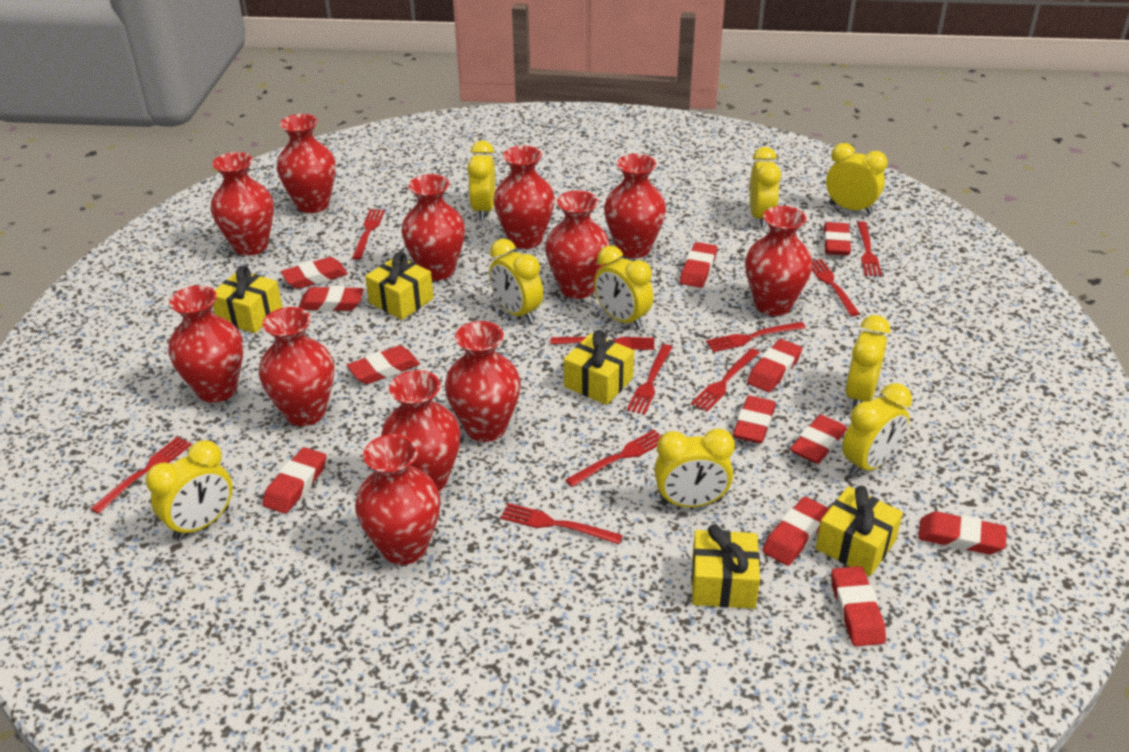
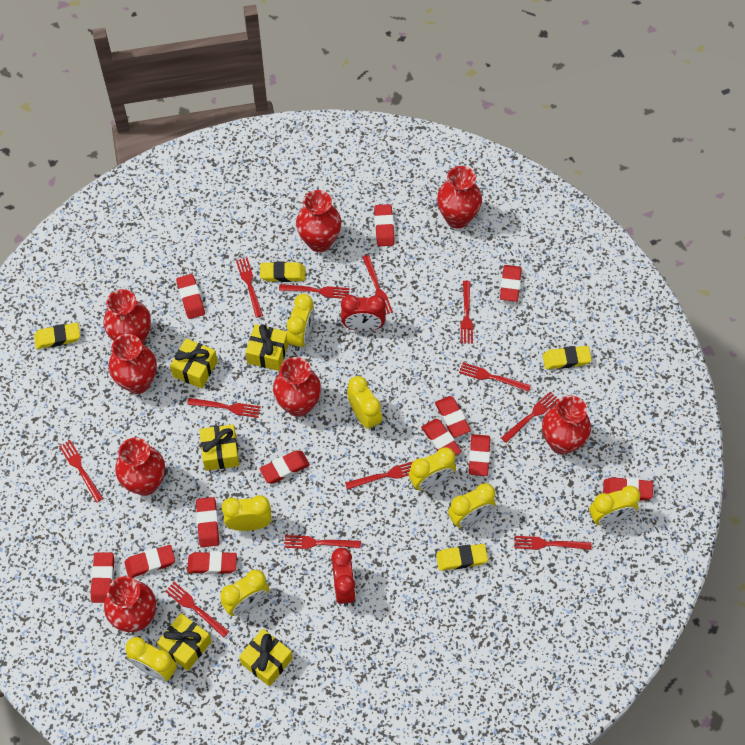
red clock: 0 -> 2
red fork: 10 -> 12
red vase: 12 -> 8
yellow clock: 9 -> 8
yellow eraser: 0 -> 4

